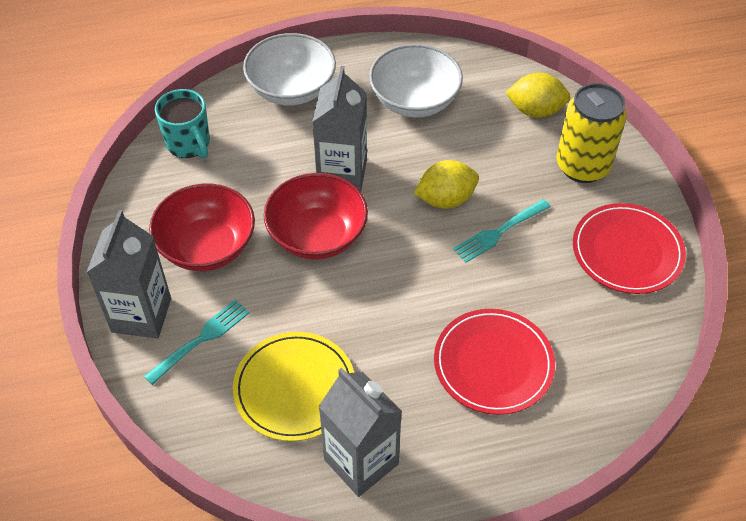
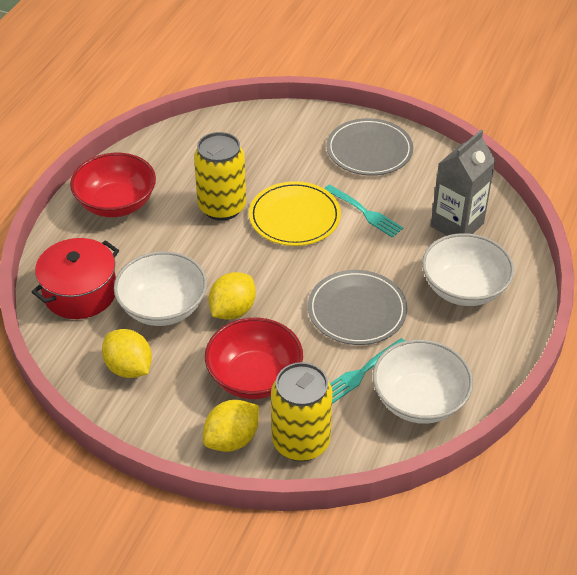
grey carton: 3 -> 1
grey plate: 0 -> 2
red plate: 2 -> 0
red pot: 0 -> 1
turquoise mug: 1 -> 0
white bowl: 2 -> 3
yellow can: 1 -> 2
yellow lemon: 2 -> 3

